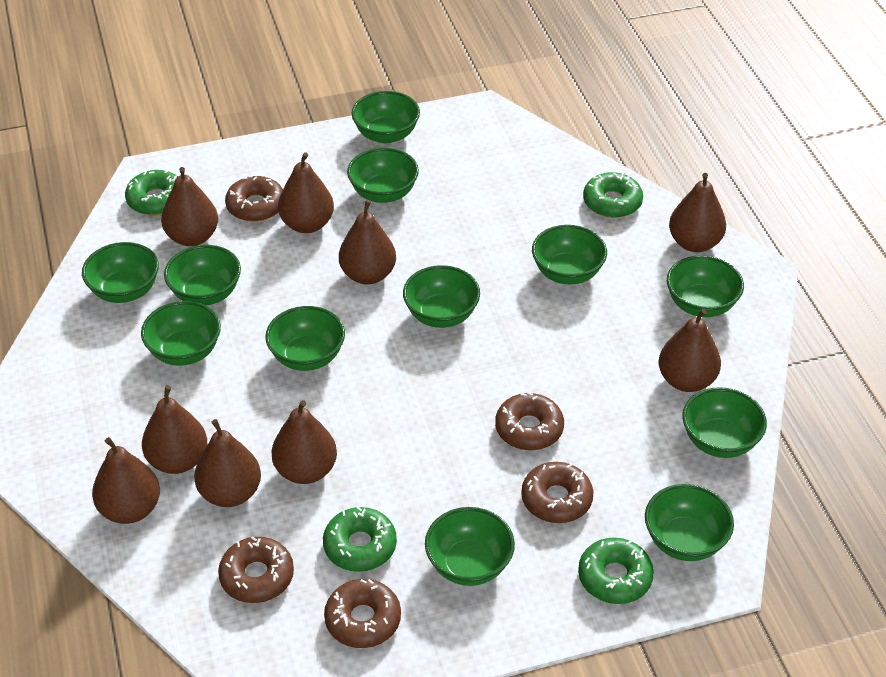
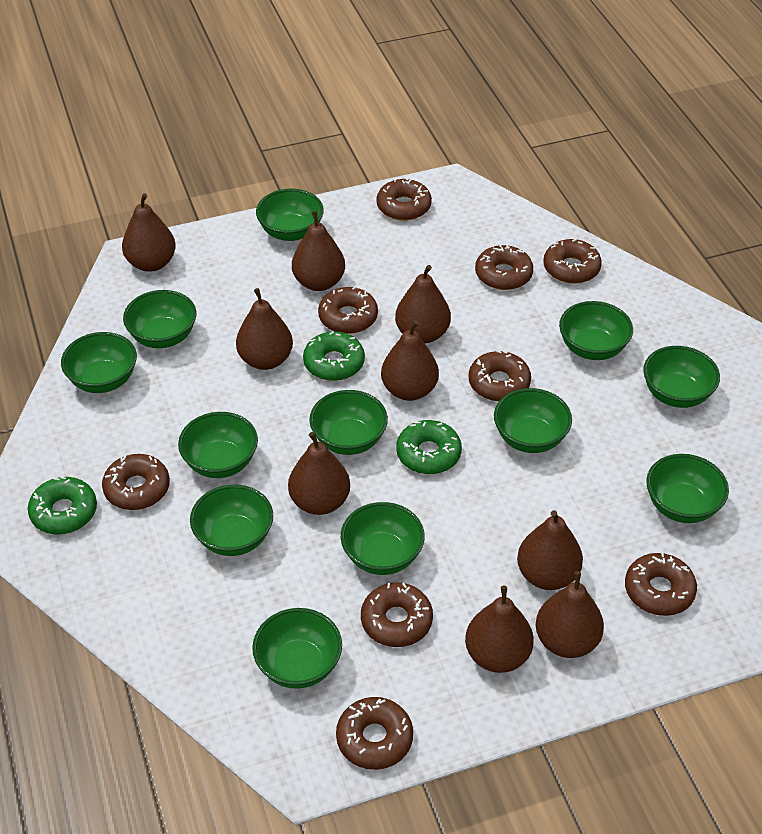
brown donut: 5 -> 9
green donut: 4 -> 3

